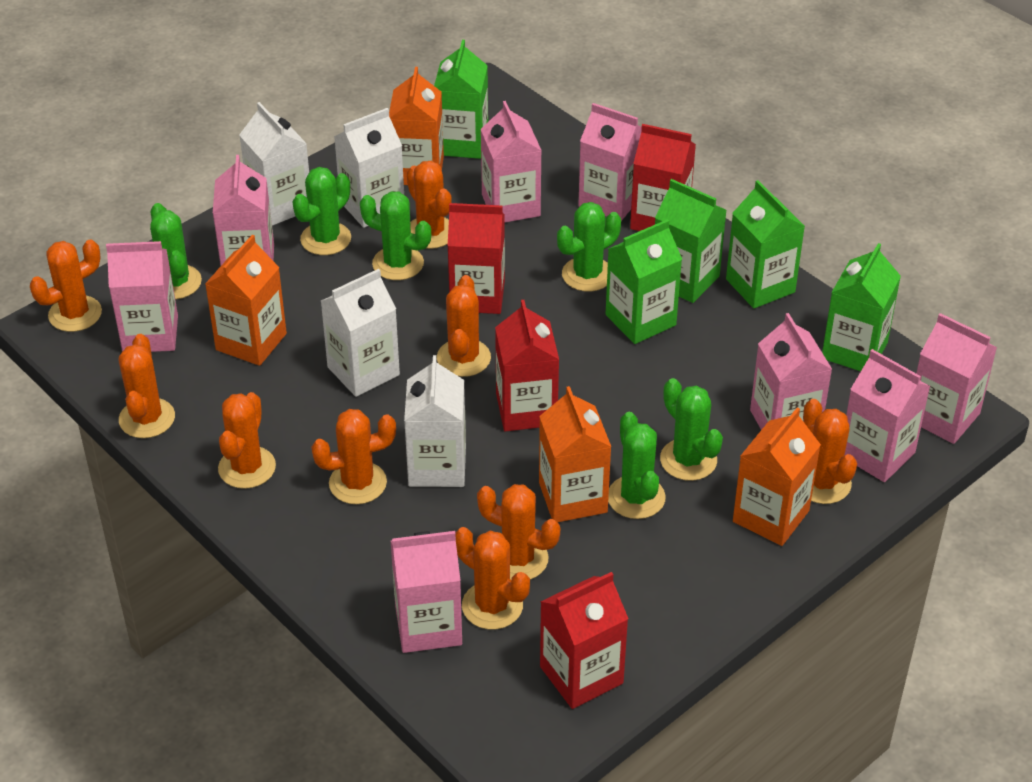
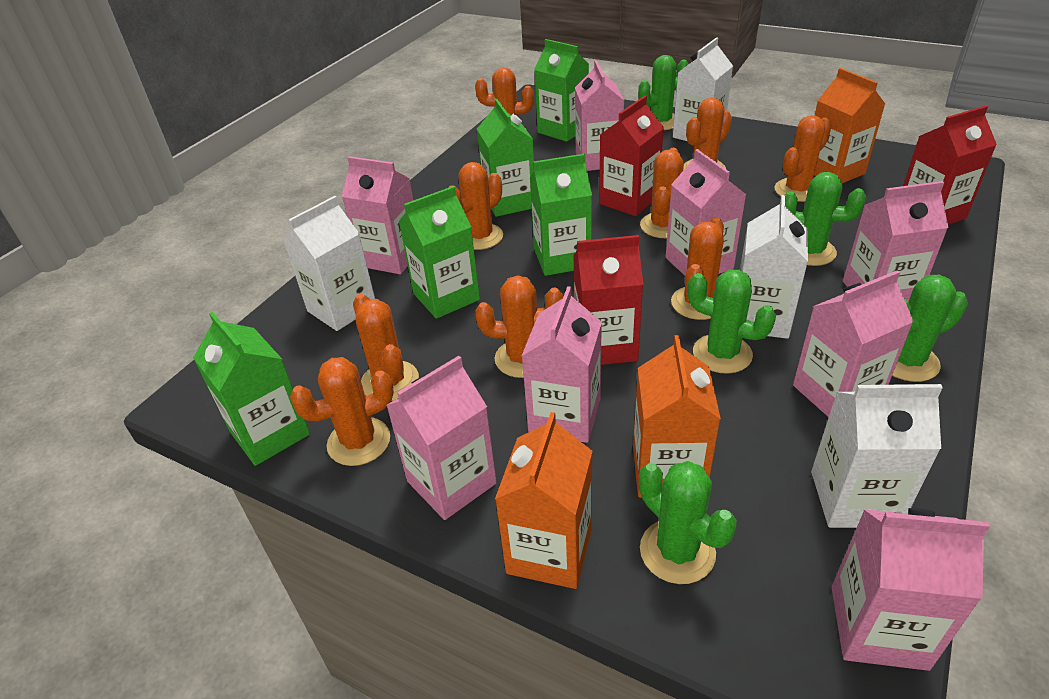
green cactus: 6 -> 5
orange carton: 4 -> 3
red carton: 4 -> 3

